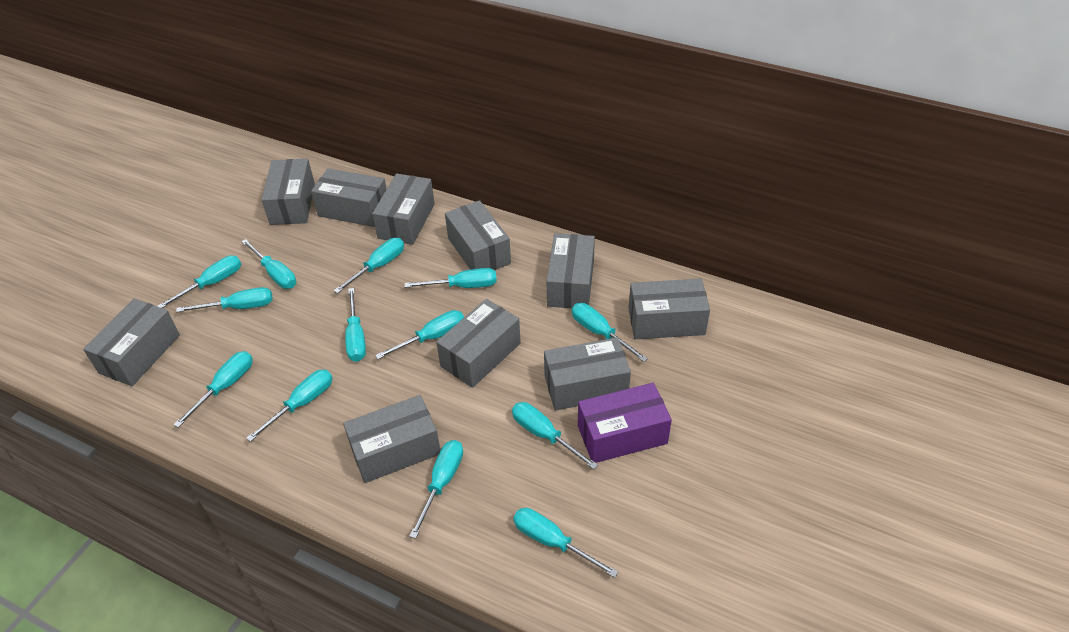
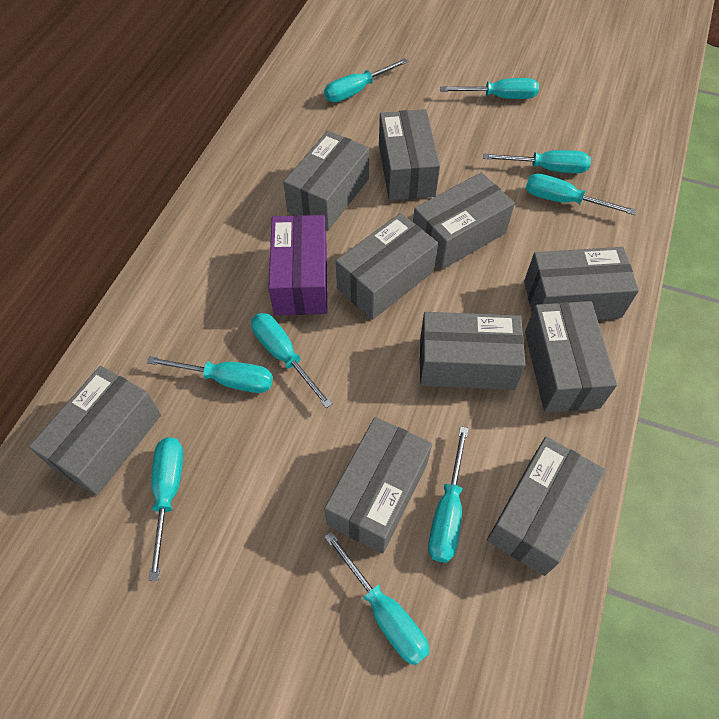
turquoise screwdriver: 13 -> 9

